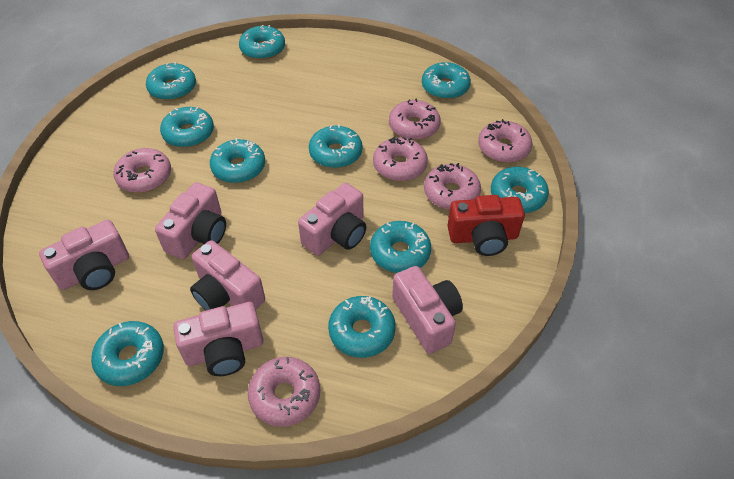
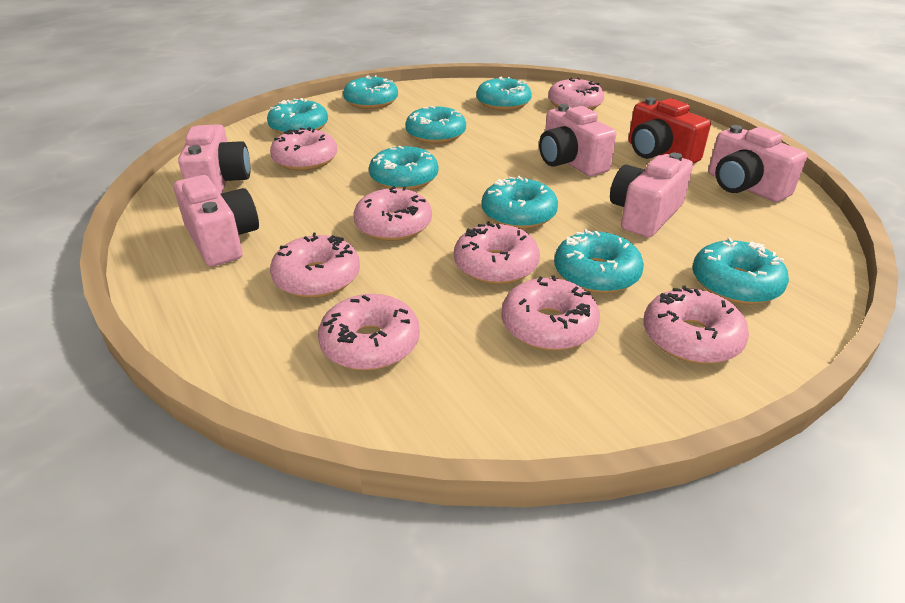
pink camera: 6 -> 5
pink donut: 6 -> 8
turquoise donut: 10 -> 8

